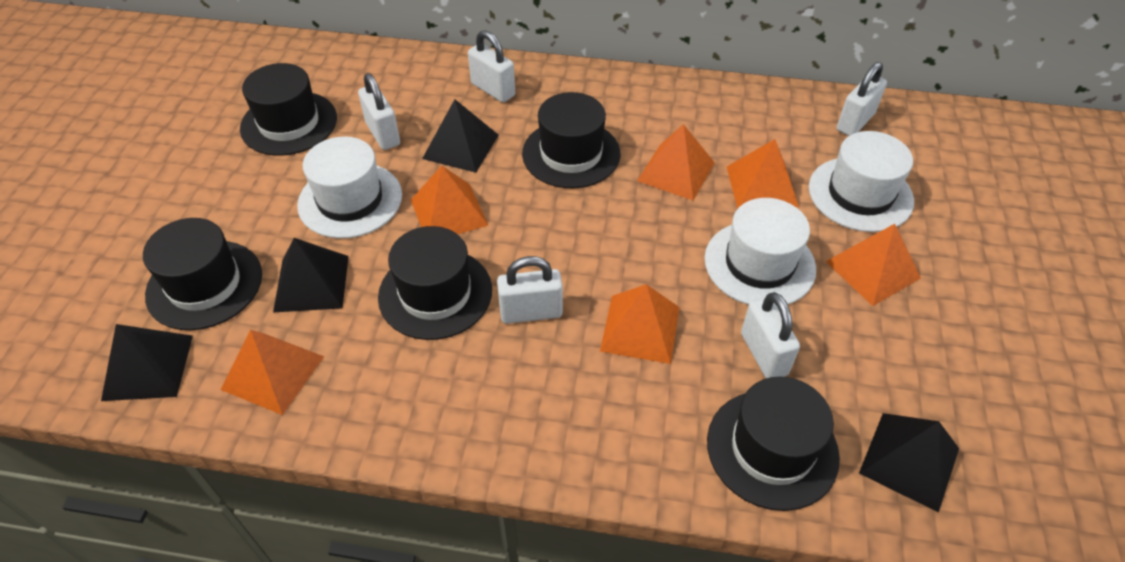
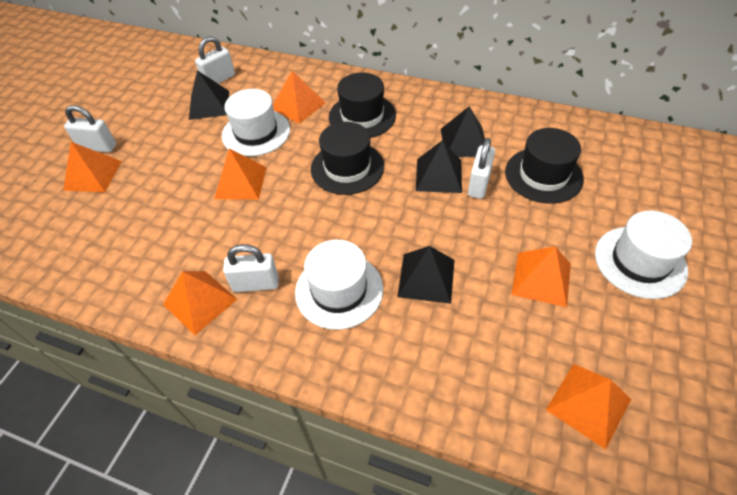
black hat: 5 -> 3
white padlock: 5 -> 4

